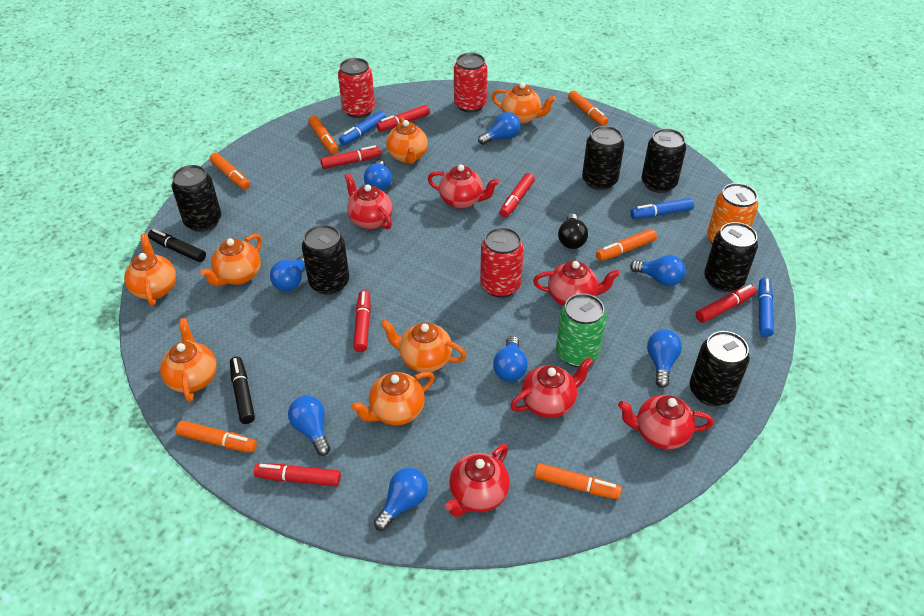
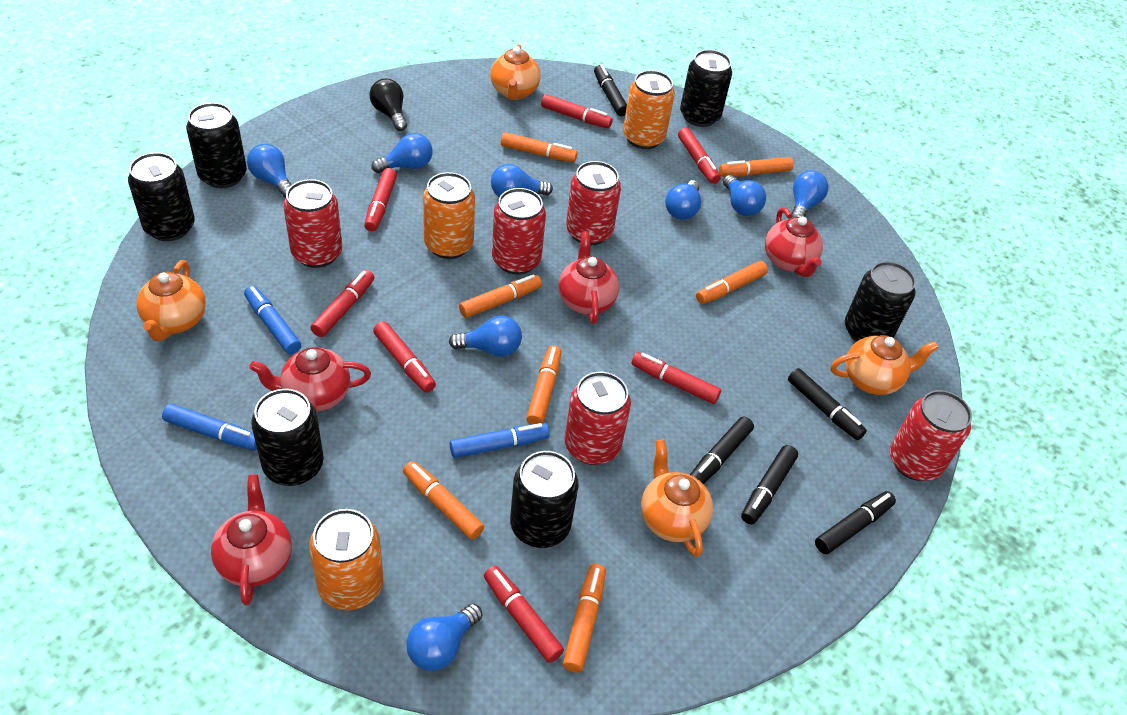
black marker: 2 -> 5
green can: 1 -> 0
orange can: 1 -> 3
orange marker: 6 -> 7
orange teapot: 7 -> 4
red can: 3 -> 5
red marker: 6 -> 7
red teapot: 6 -> 4

